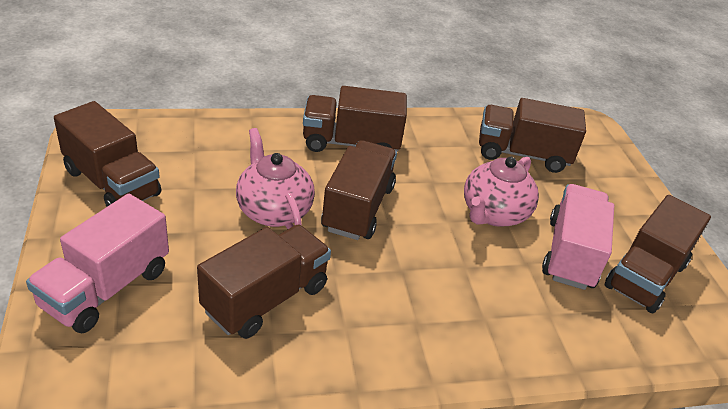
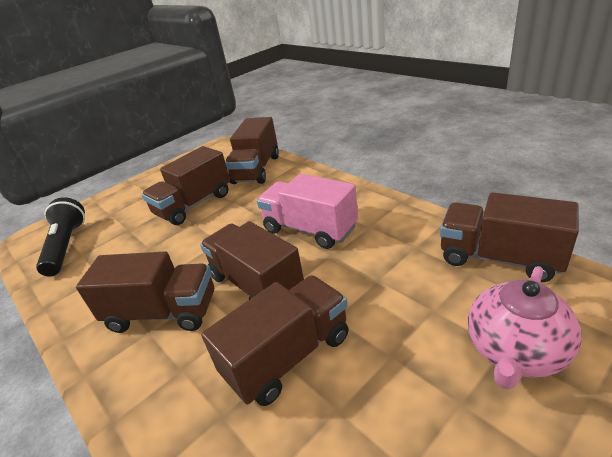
black flashlight: 0 -> 1
pink teapot: 2 -> 1
pink truck: 2 -> 1

